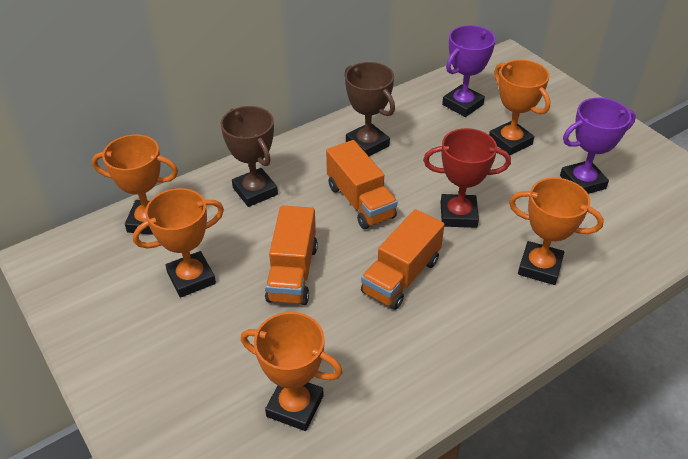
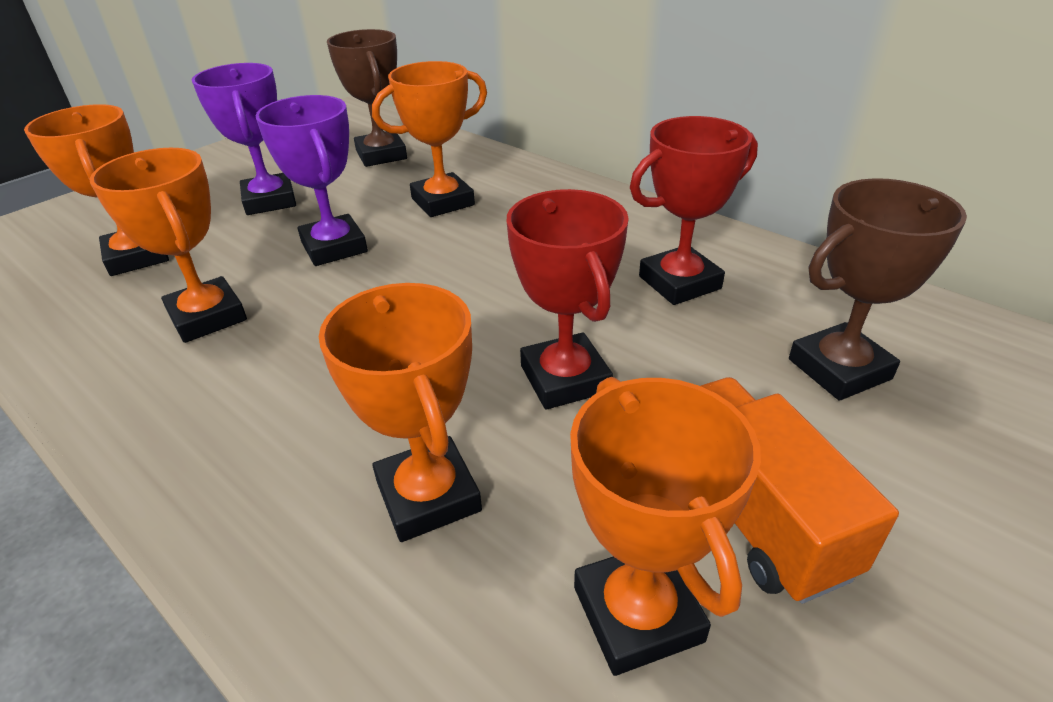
orange truck: 3 -> 1
red trophy: 1 -> 2

